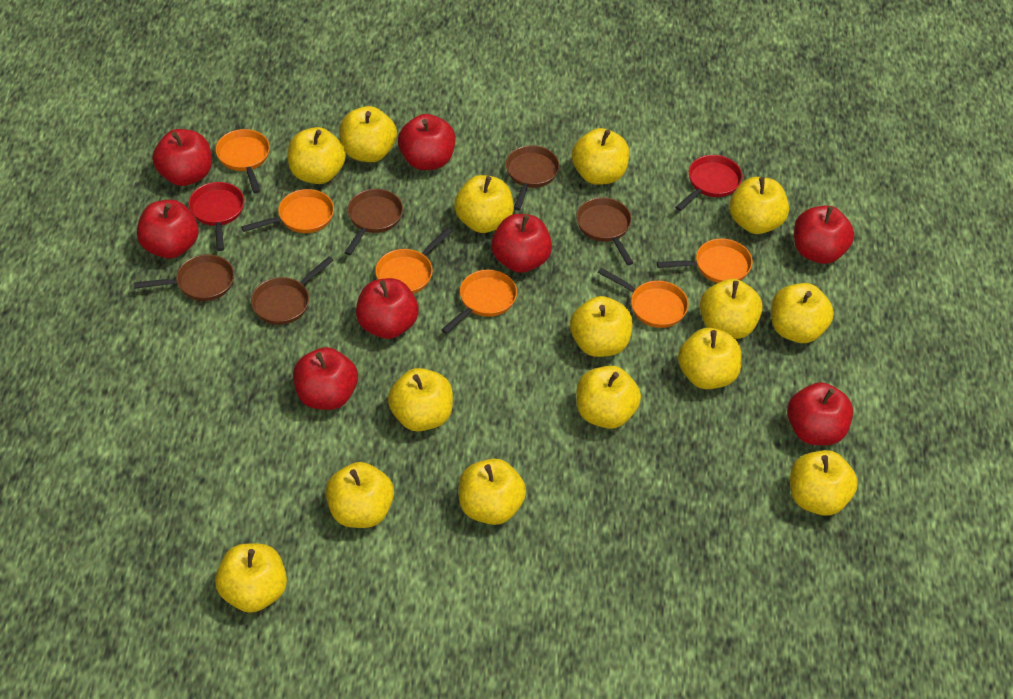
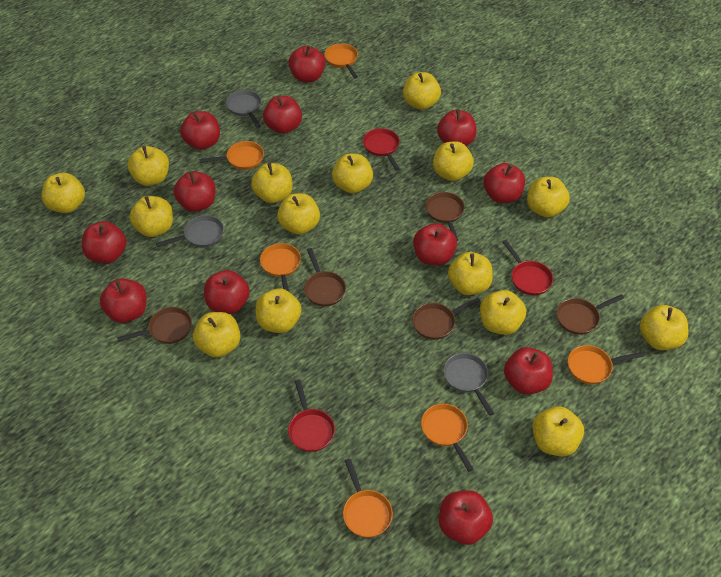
grey pan: 0 -> 3
red apple: 8 -> 12
red pan: 2 -> 3

